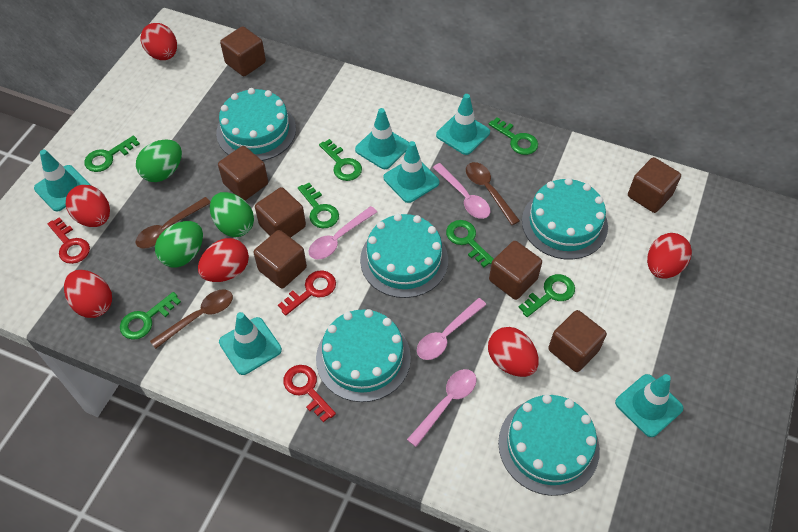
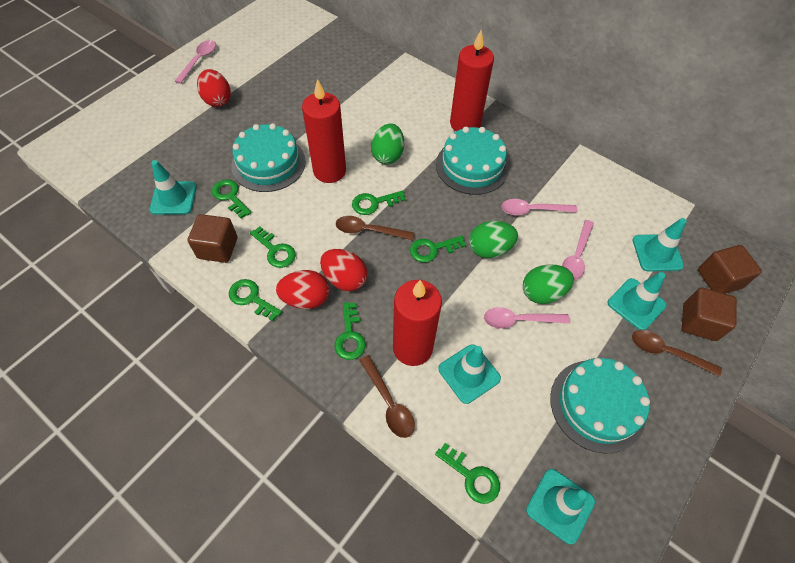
brown cube: 7 -> 3
red candle: 0 -> 3
red egg: 6 -> 3
red key: 3 -> 0
turquoise cake: 5 -> 3
turquoise traffic cone: 6 -> 5

